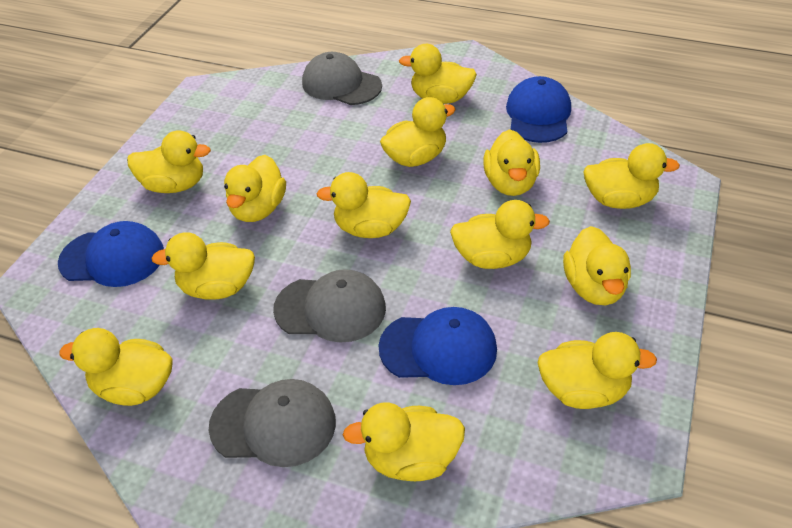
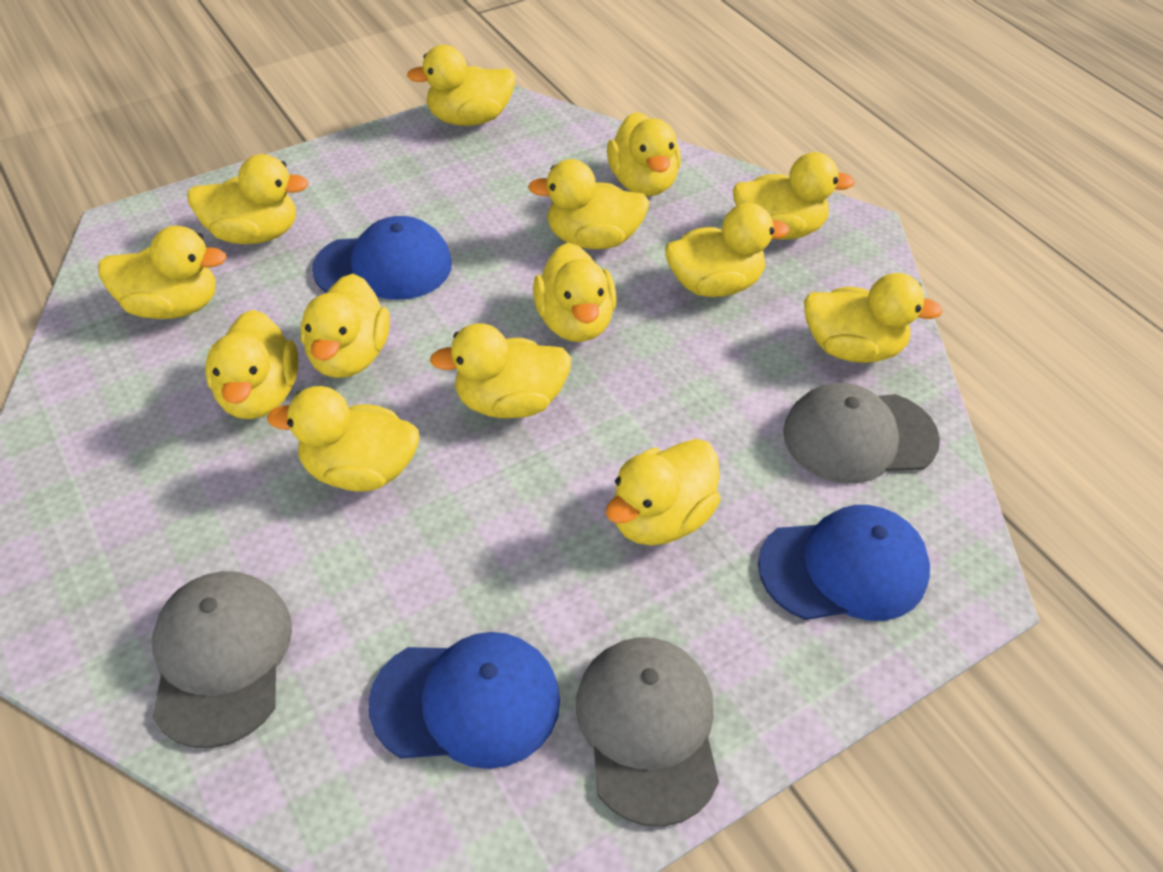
yellow duck: 13 -> 14

